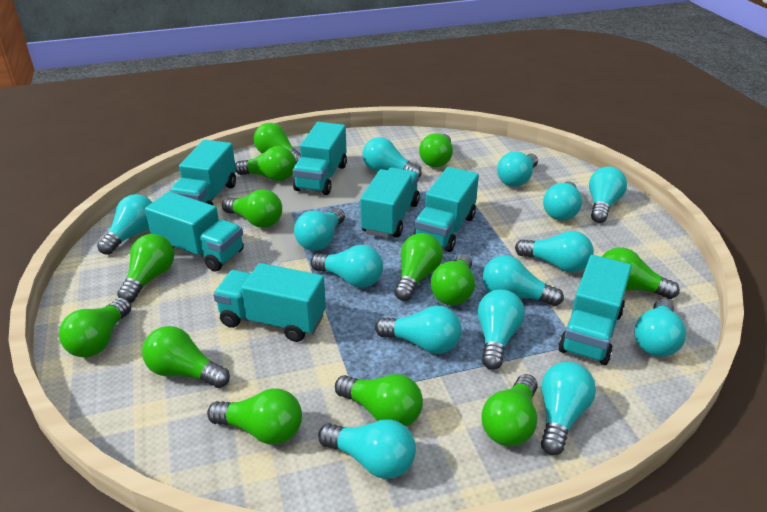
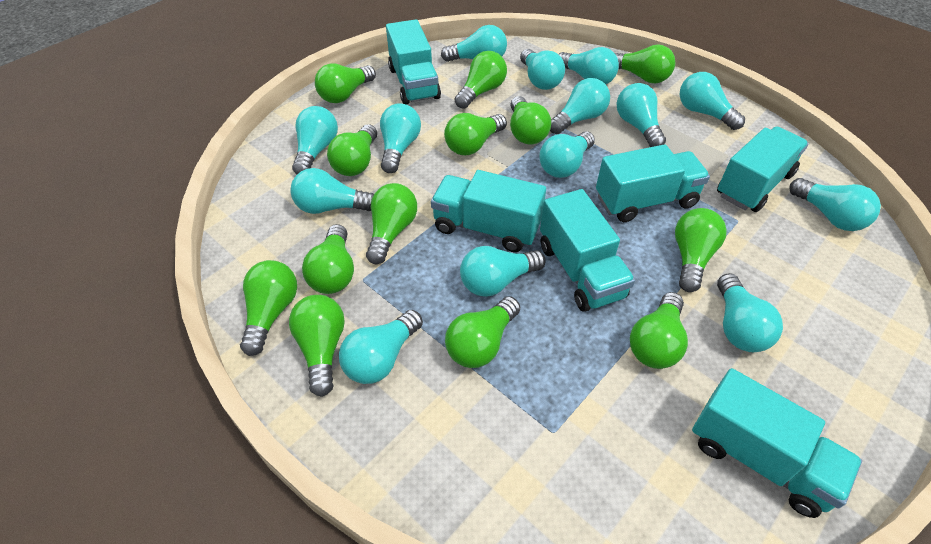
turquoise truck: 7 -> 6

